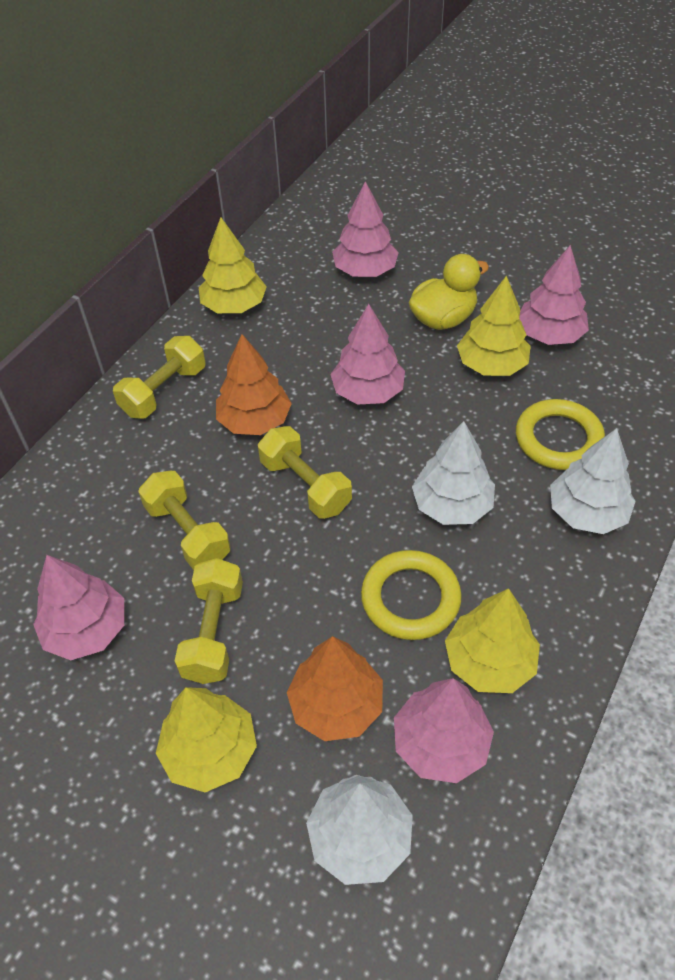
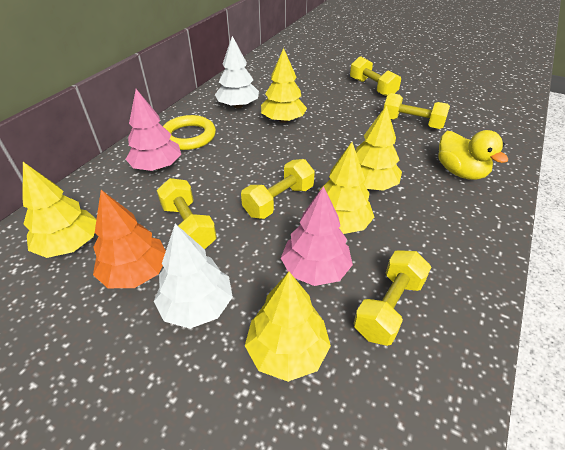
orange tree: 2 -> 1
pink tree: 5 -> 2
white tree: 3 -> 2
yellow dumbbell: 4 -> 5
yellow ring: 2 -> 1
yellow tree: 4 -> 5

